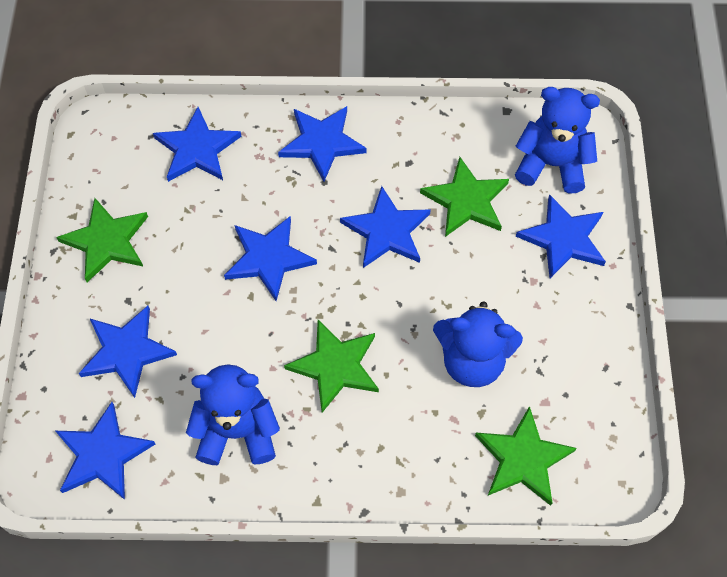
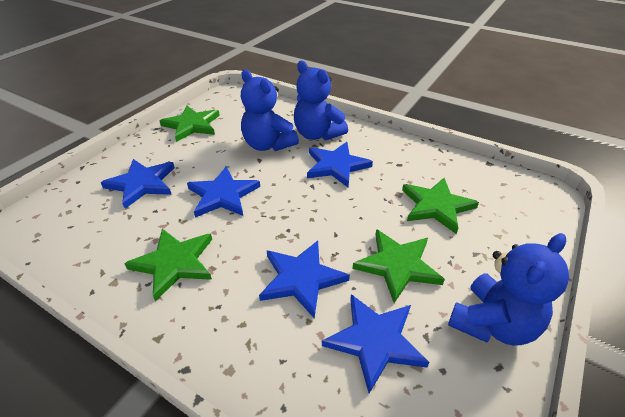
blue star: 7 -> 5

